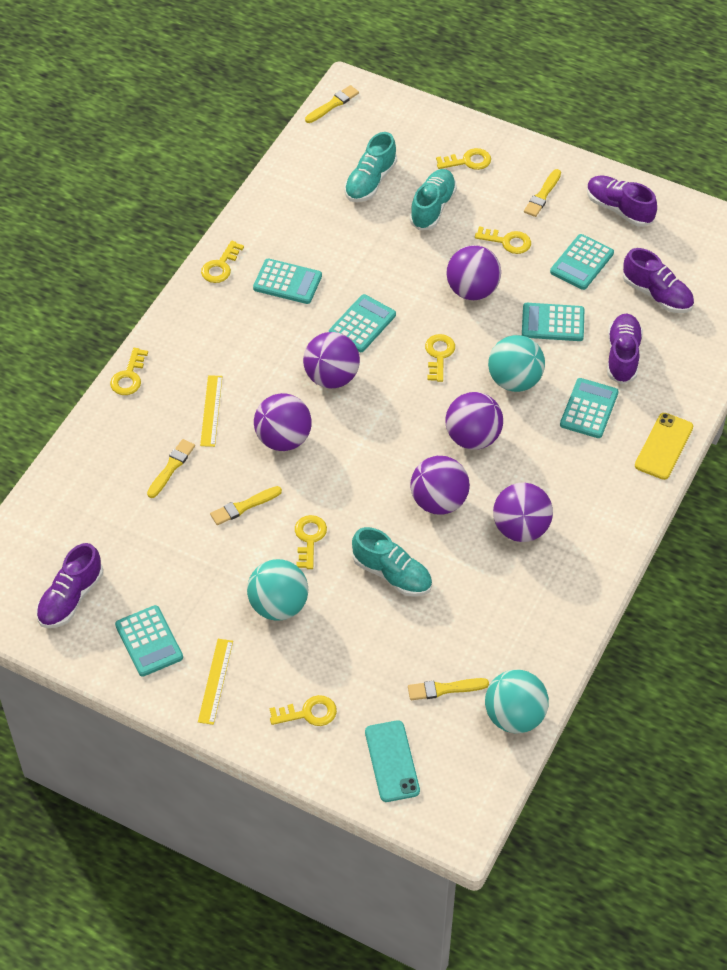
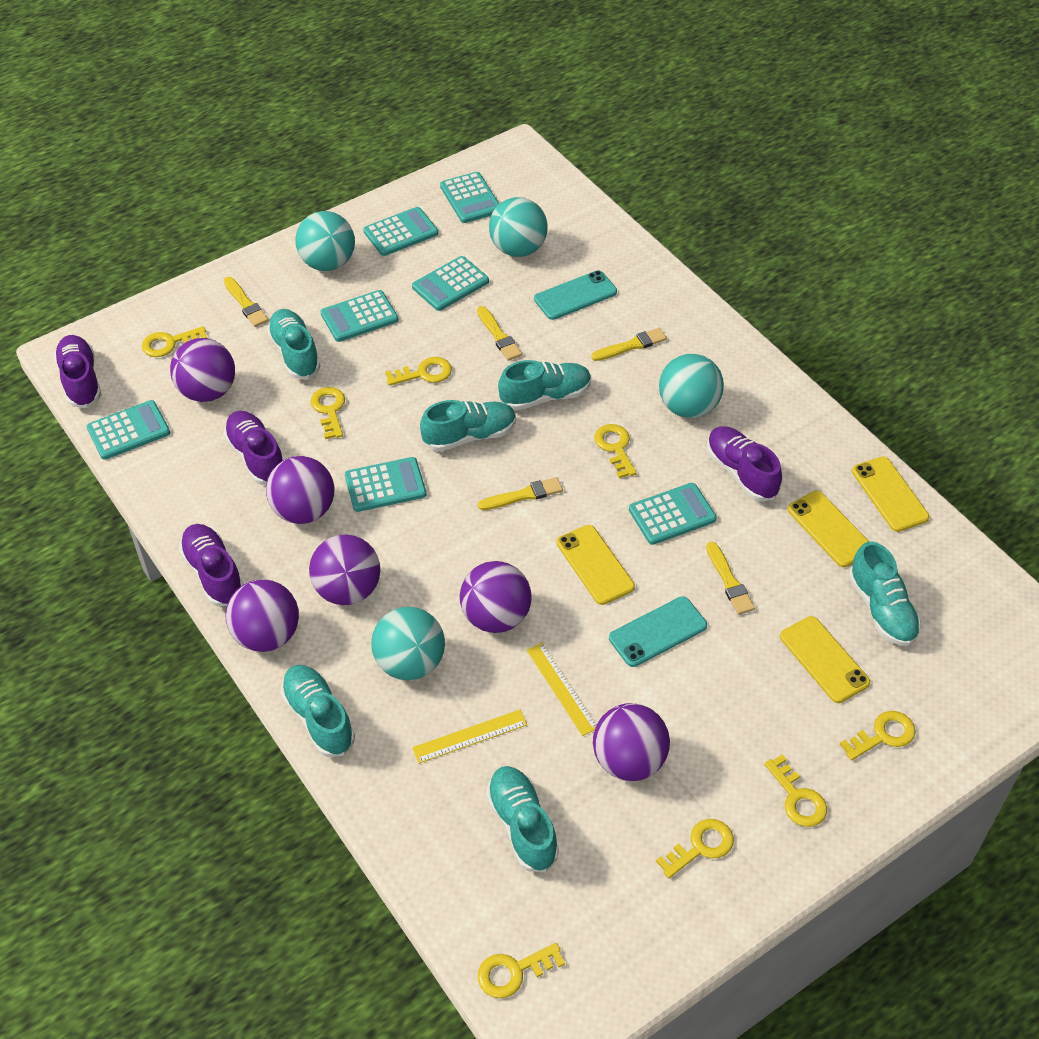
turquoise ball: 3 -> 4
turquoise calculator: 6 -> 7
turquoise phone: 1 -> 2
turquoise shoe: 3 -> 6
yellow key: 7 -> 8
yellow phone: 1 -> 4

